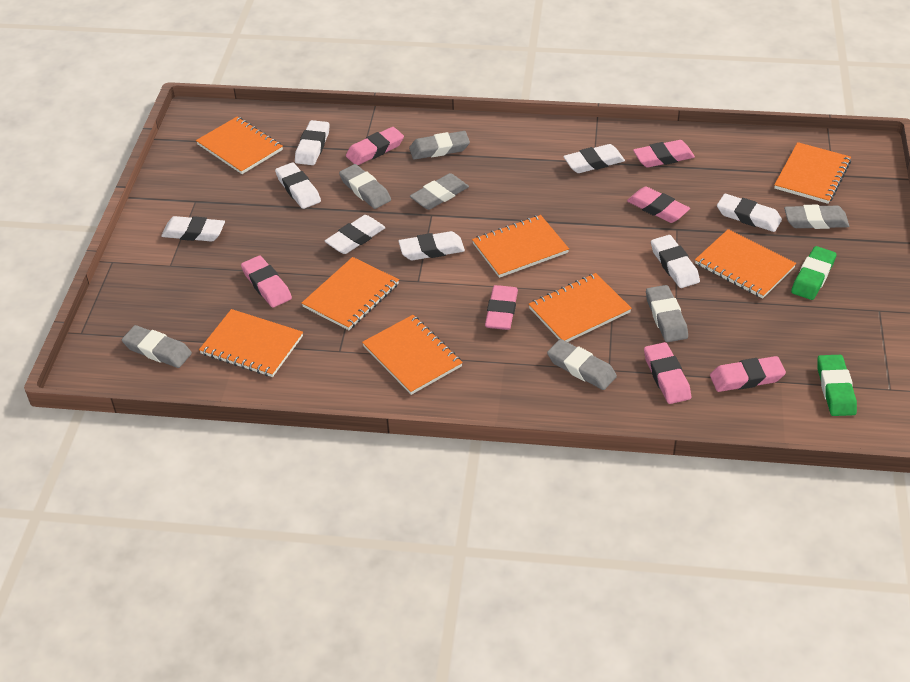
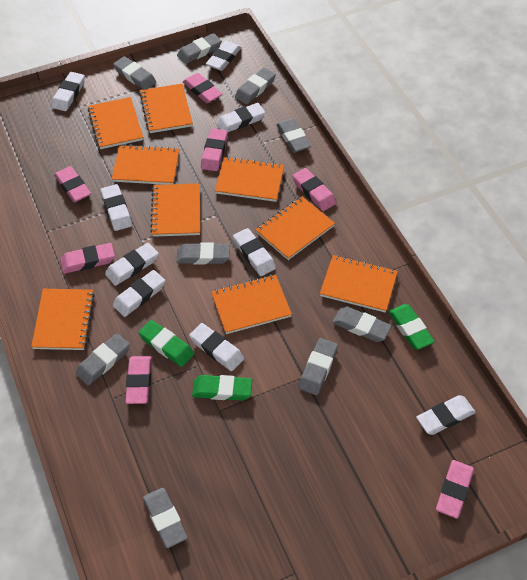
green eraser: 2 -> 3
grey eraser: 7 -> 9
orange notebook: 8 -> 9
white eraser: 8 -> 9

